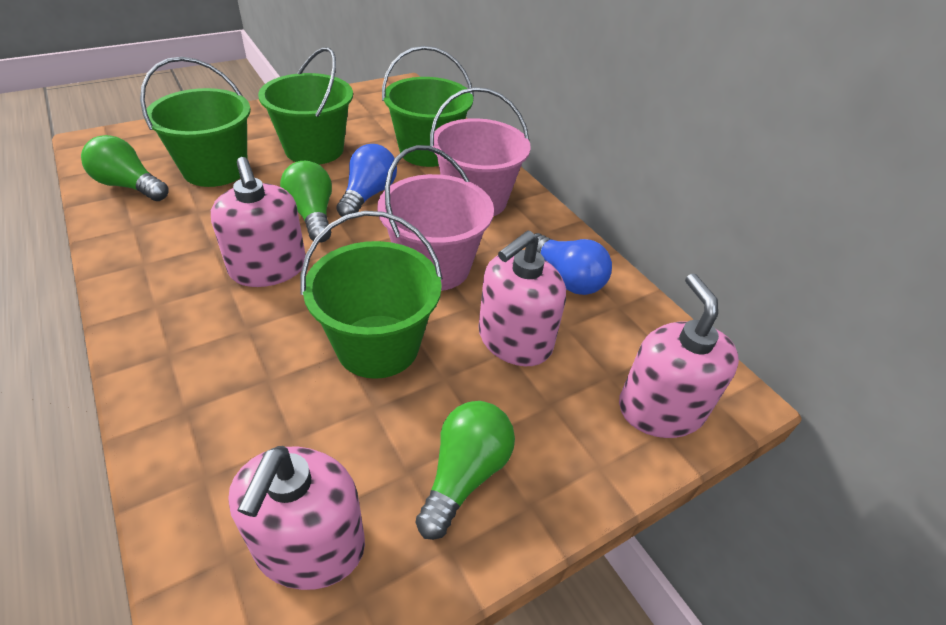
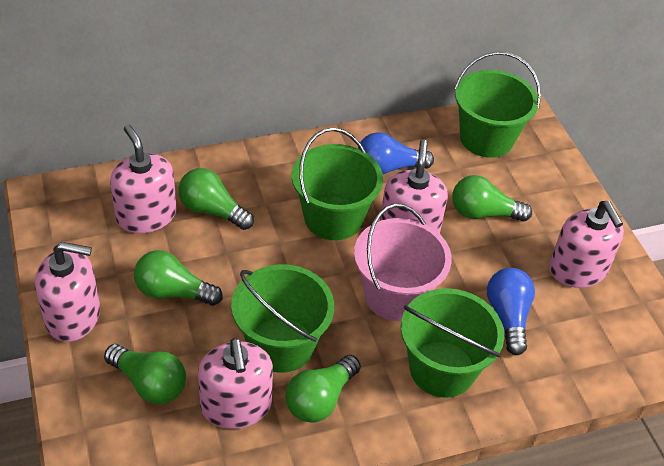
green light bulb: 3 -> 5
pink bucket: 2 -> 1
pink soap dispenser: 4 -> 5

